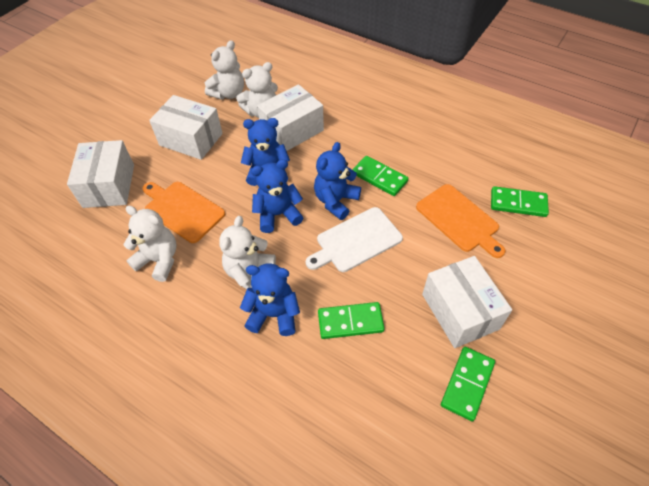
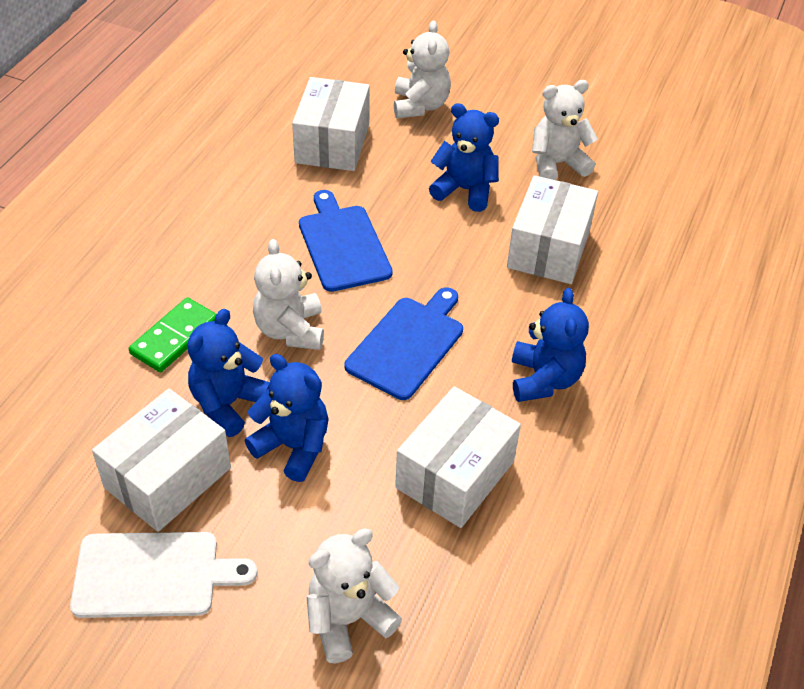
blue cutting board: 0 -> 2
green domino: 4 -> 1
orange cutting board: 2 -> 0

